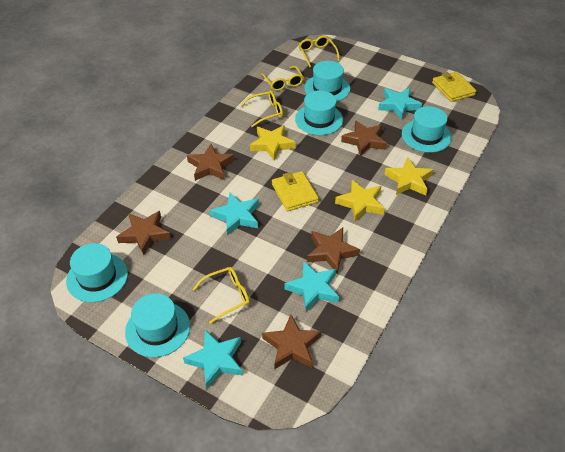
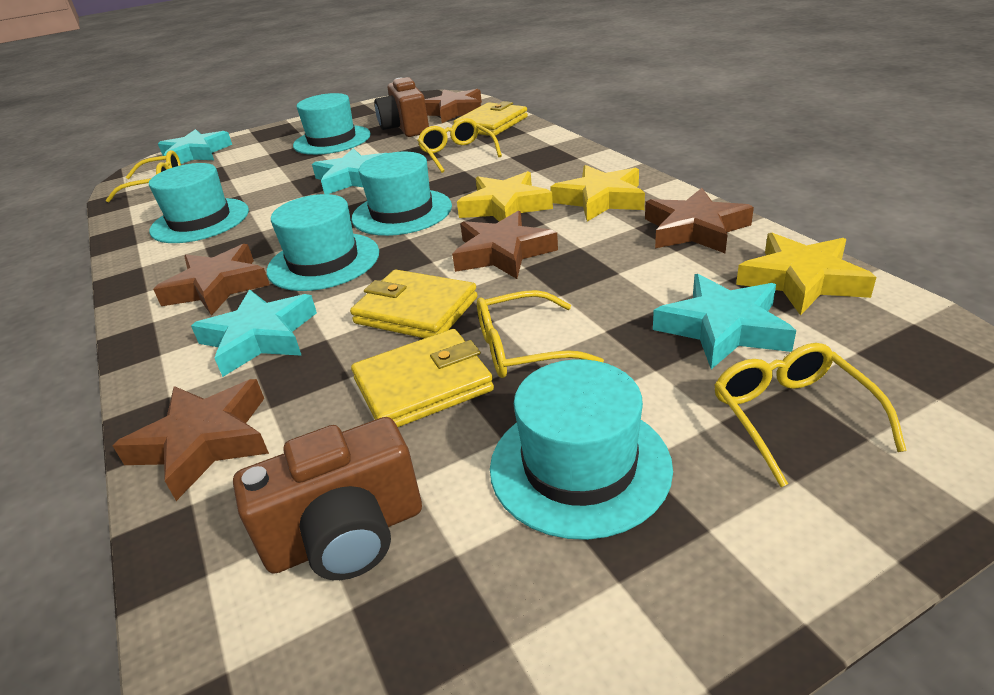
brown camera: 0 -> 2
yellow wallet: 2 -> 3

